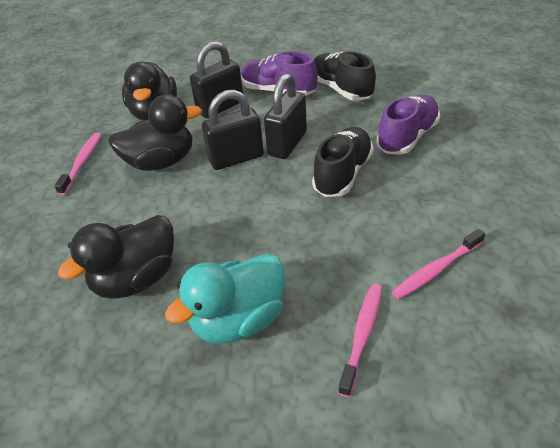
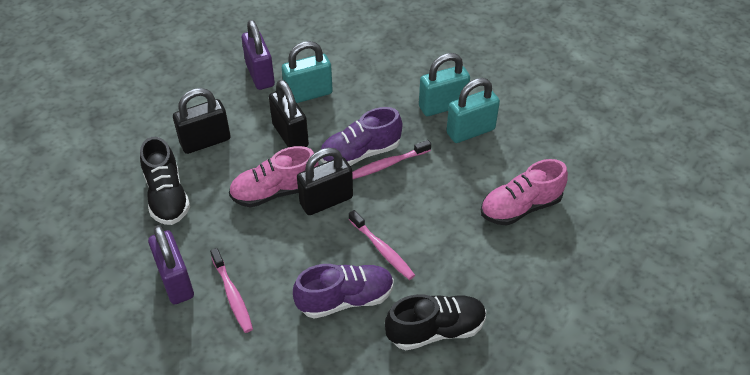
black duck: 3 -> 0
pink shoe: 0 -> 2
purple padlock: 0 -> 2
turquoise duck: 1 -> 0
turquoise padlock: 0 -> 3

